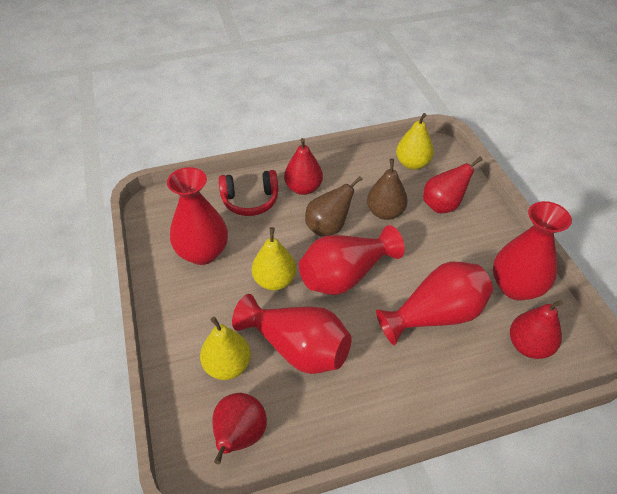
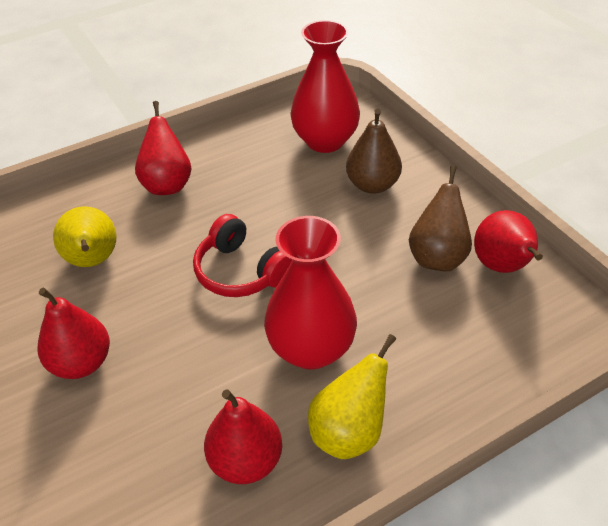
red vase: 5 -> 2
yellow pear: 3 -> 2

